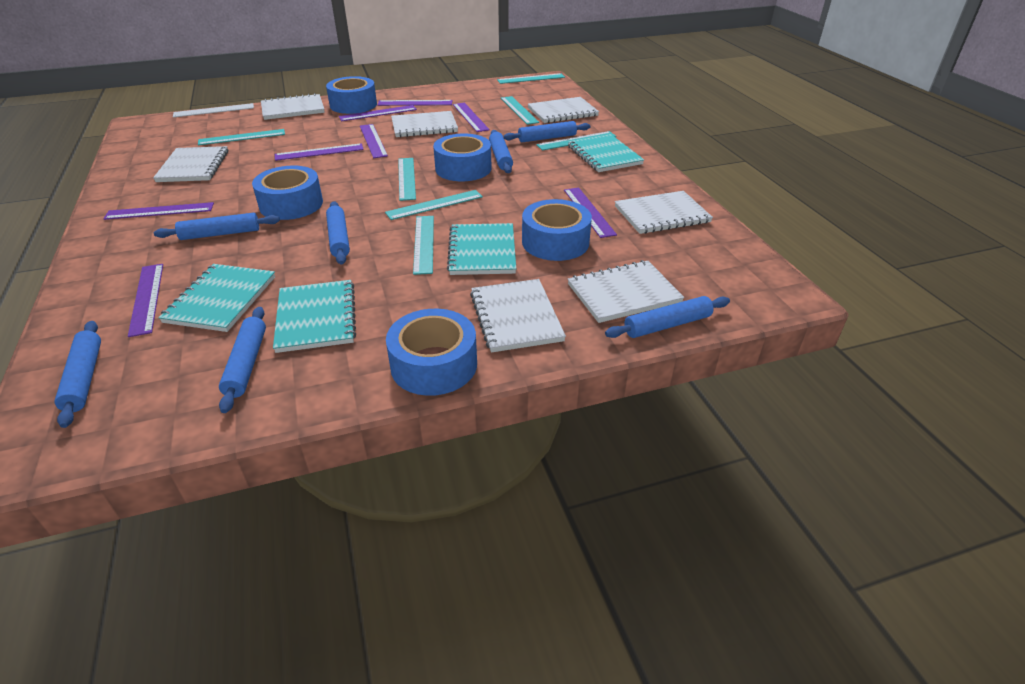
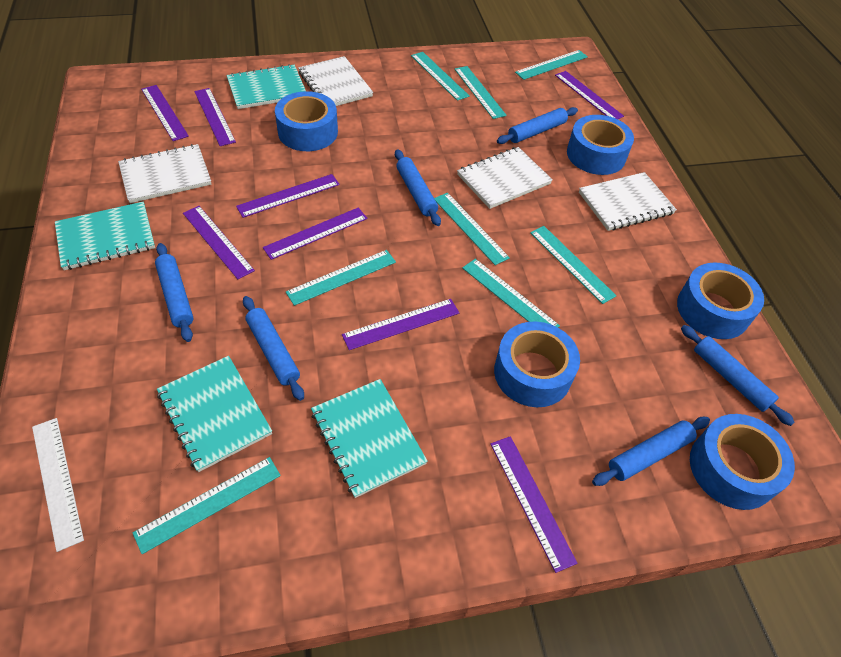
blue rolling pin: 7 -> 6
turquoise ruler: 7 -> 8
white notebook: 7 -> 4

